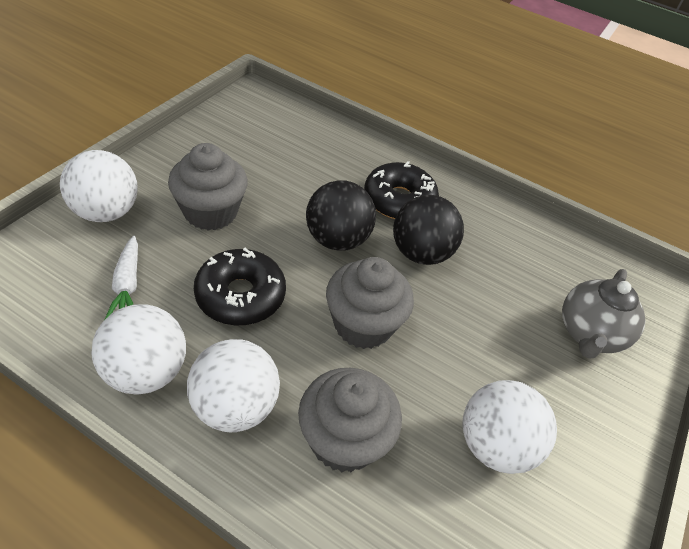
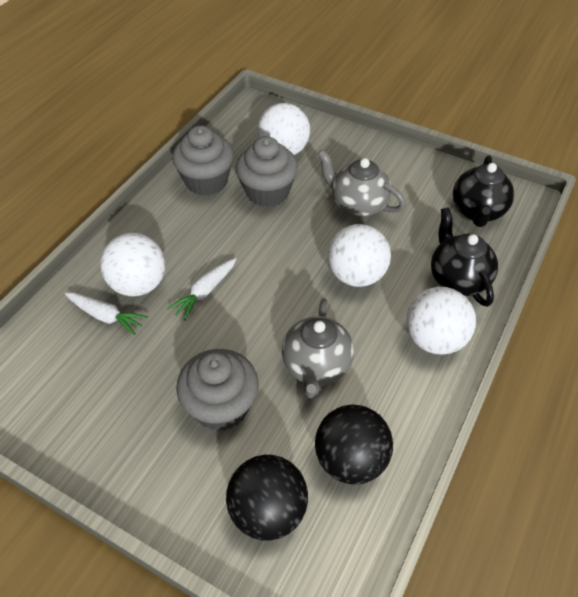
black donut: 2 -> 0
black teapot: 0 -> 2
grey teapot: 1 -> 2
white carrot: 1 -> 2

